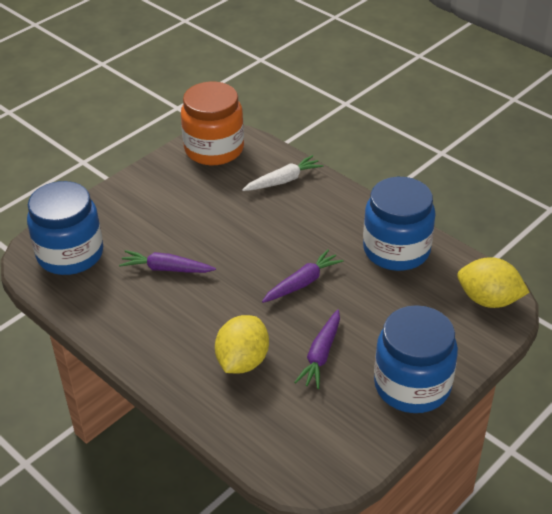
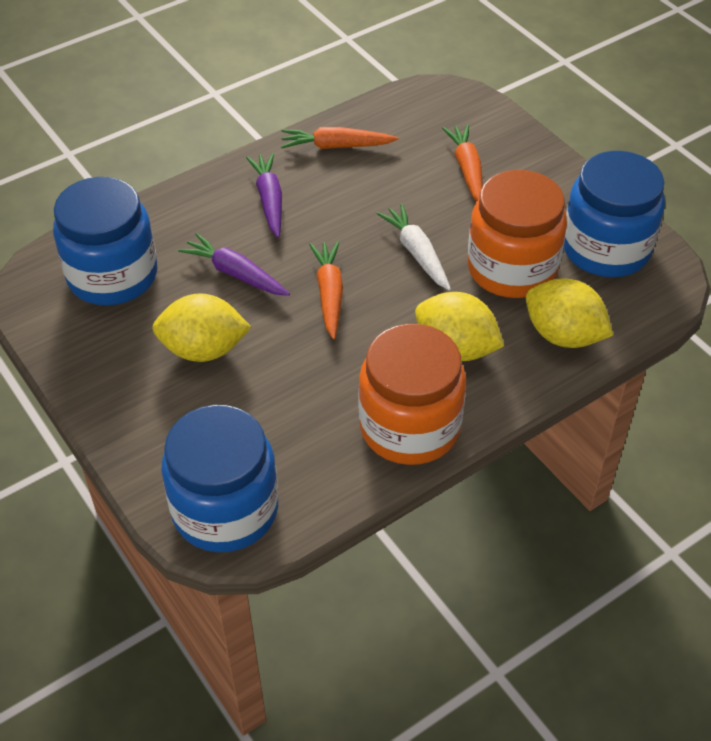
orange carrot: 0 -> 3
orange jar: 1 -> 2
purple carrot: 3 -> 2
yellow lemon: 2 -> 3

